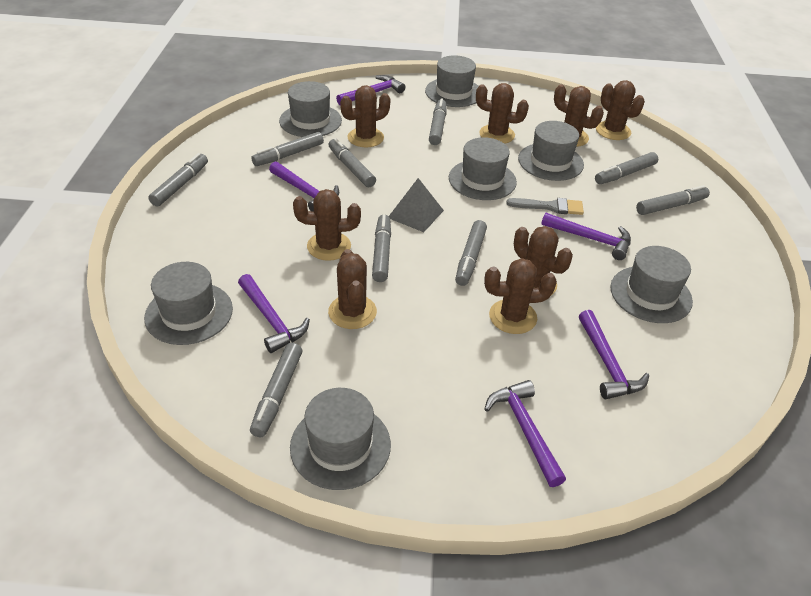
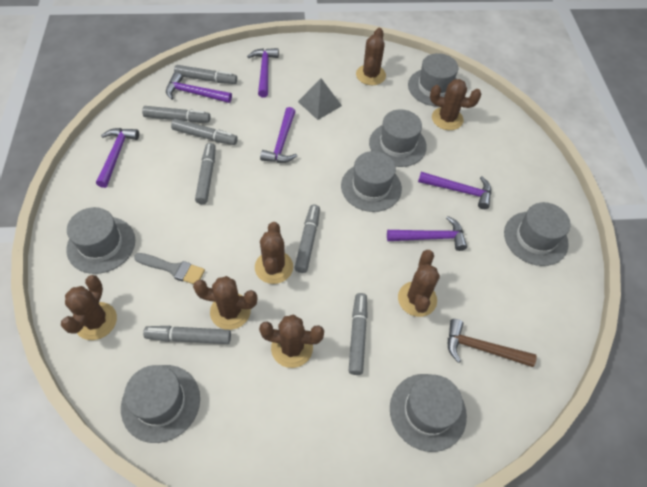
brown cactus: 8 -> 7
brown hammer: 0 -> 1
grey marker: 9 -> 7

